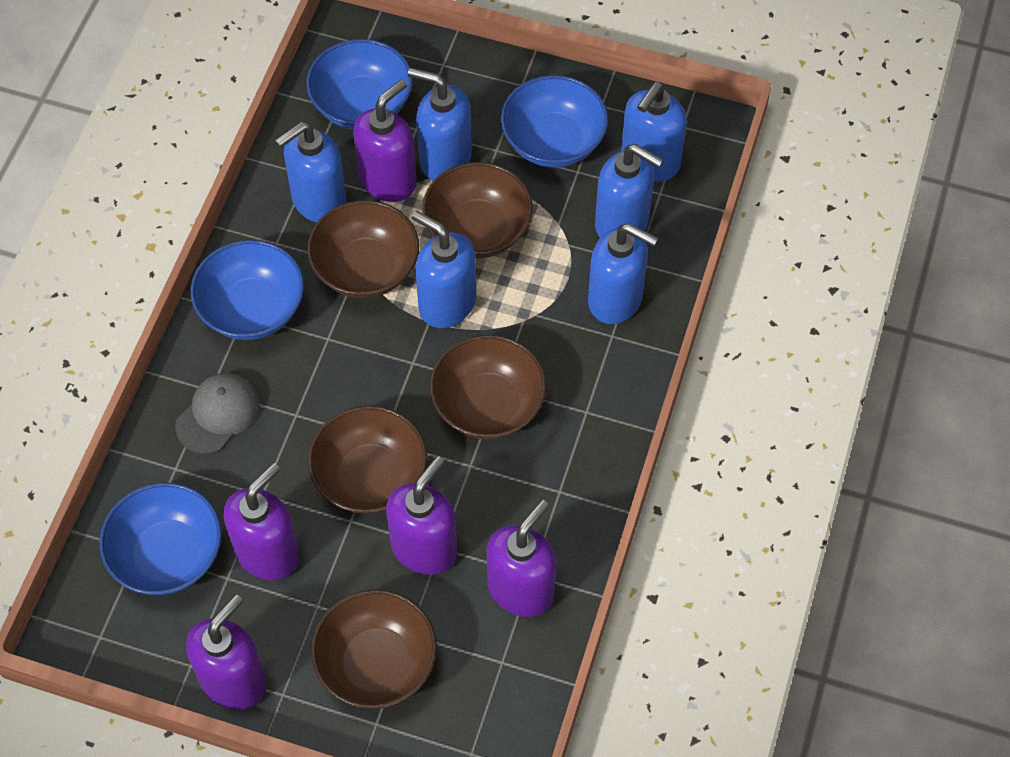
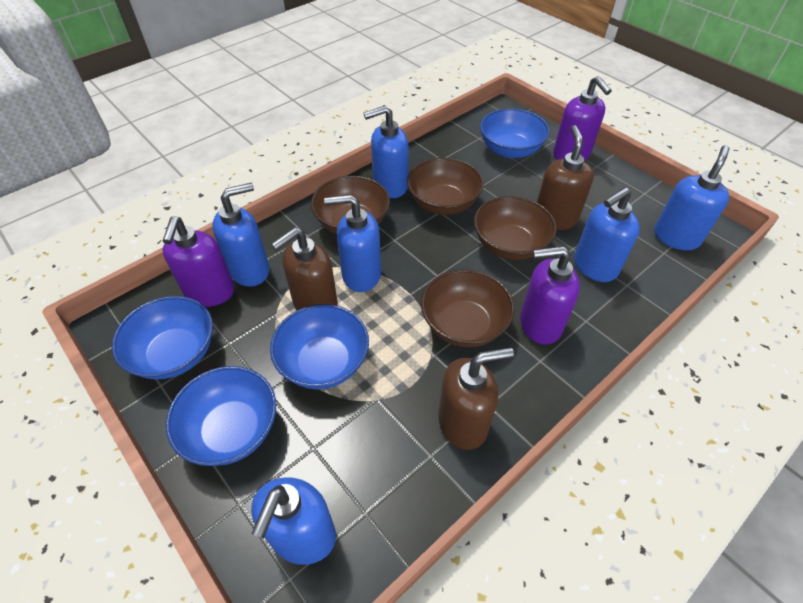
brown bowl: 5 -> 4
brown soap dispenser: 0 -> 3
grey cap: 1 -> 0
purple soap dispenser: 5 -> 3

